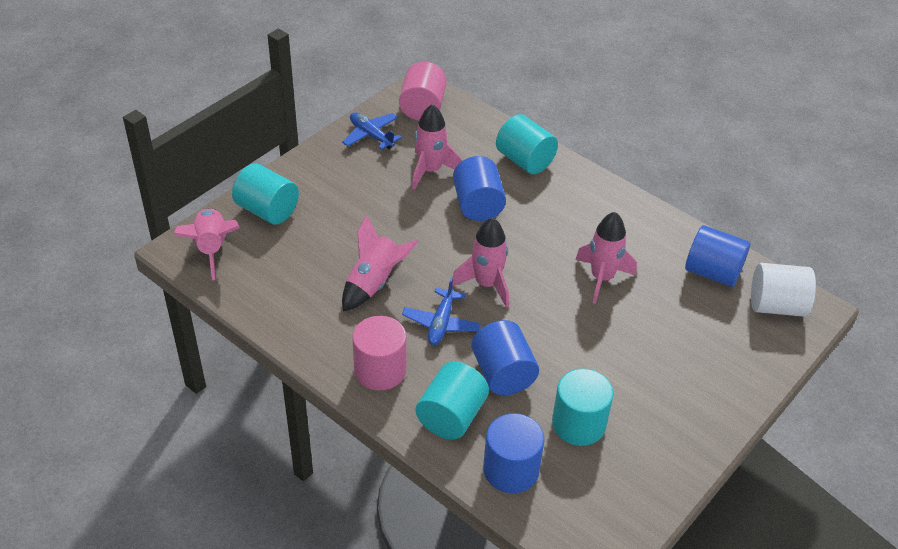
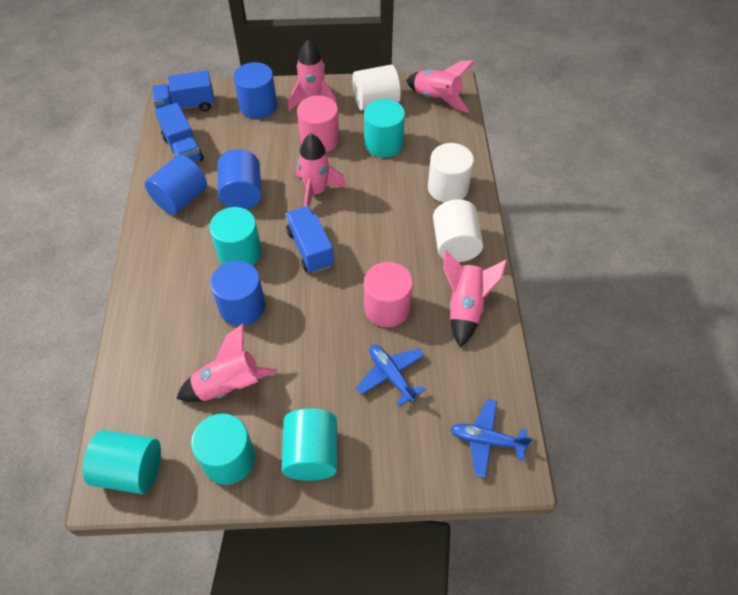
blue truck: 0 -> 3
turquoise cylinder: 4 -> 5
white cylinder: 1 -> 3

